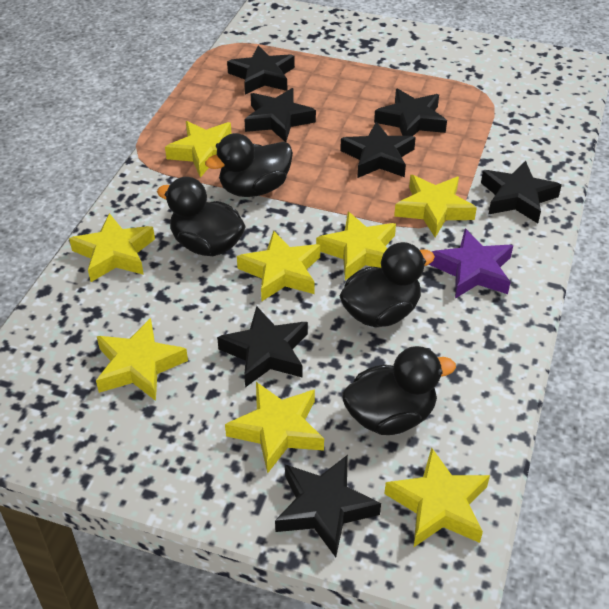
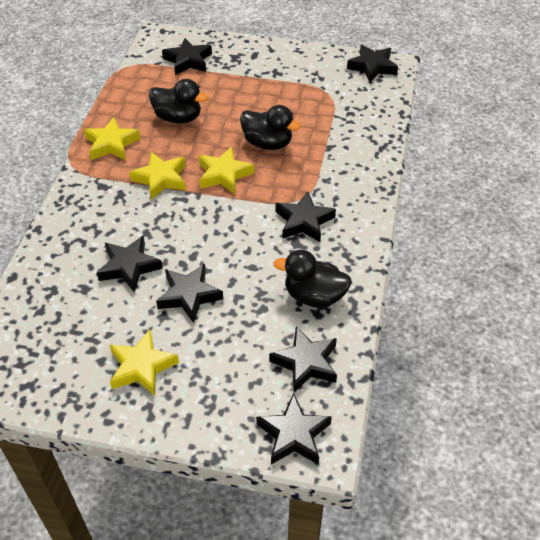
black duck: 4 -> 3
purple star: 1 -> 0
yellow star: 8 -> 4

